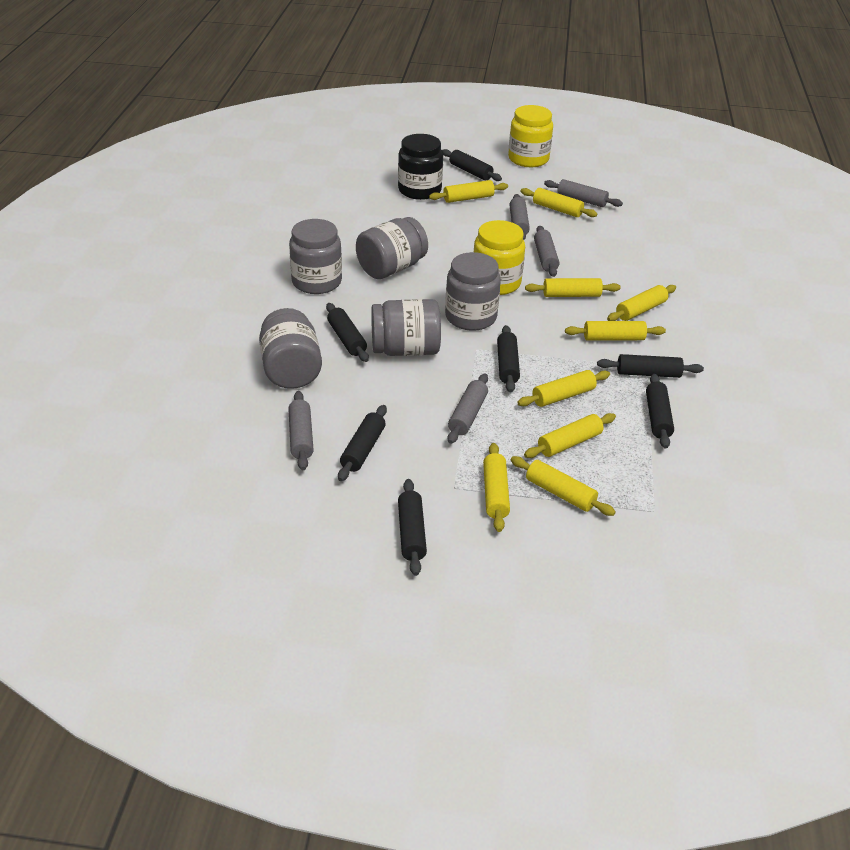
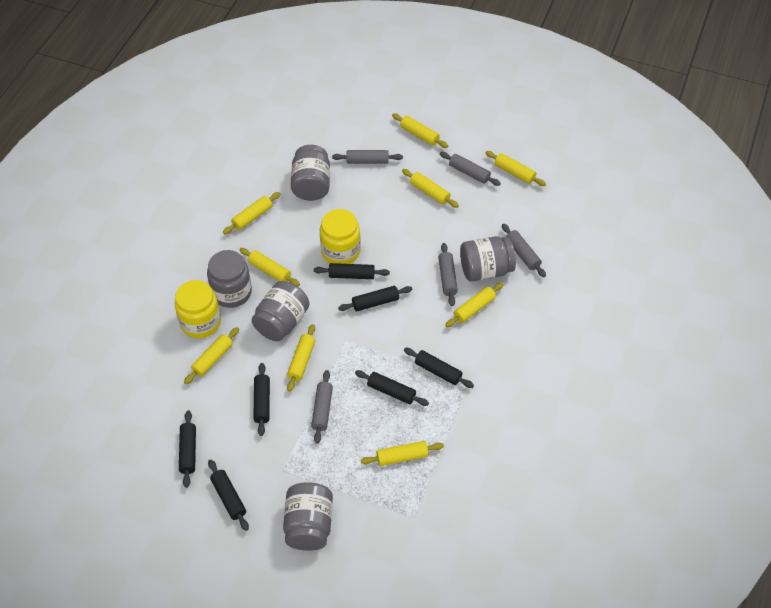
black jar: 1 -> 0

